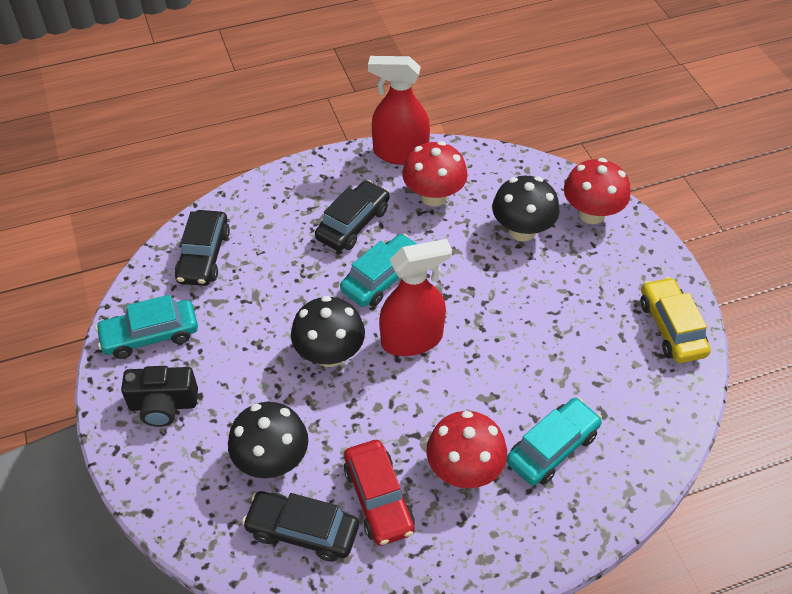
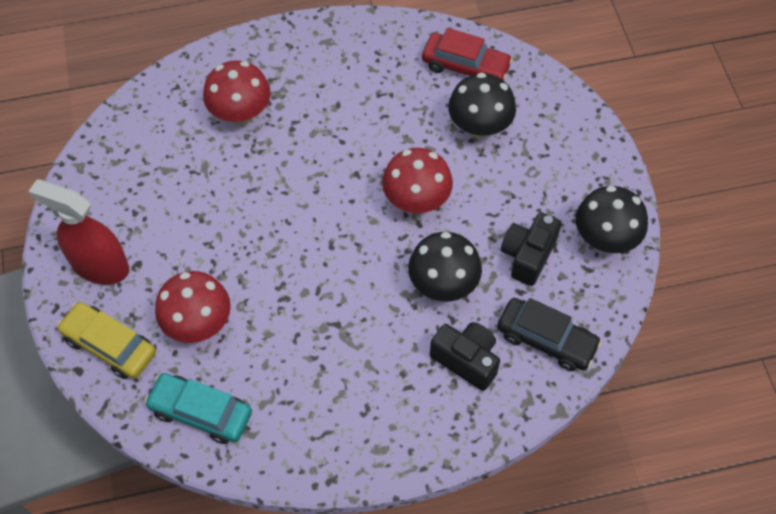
black camera: 1 -> 2
black car: 3 -> 1
red spray bottle: 2 -> 1
turquoise car: 3 -> 1

